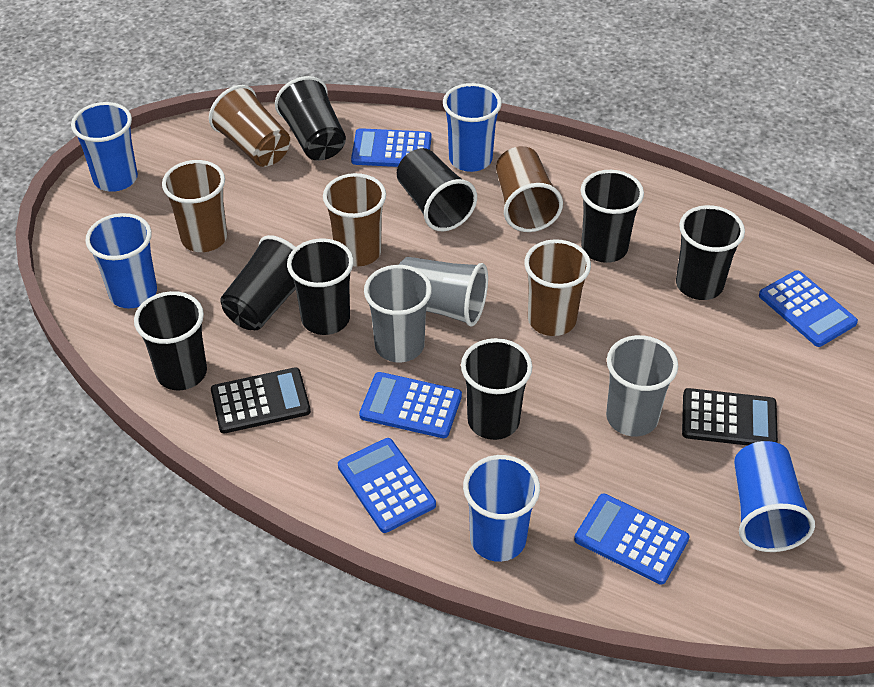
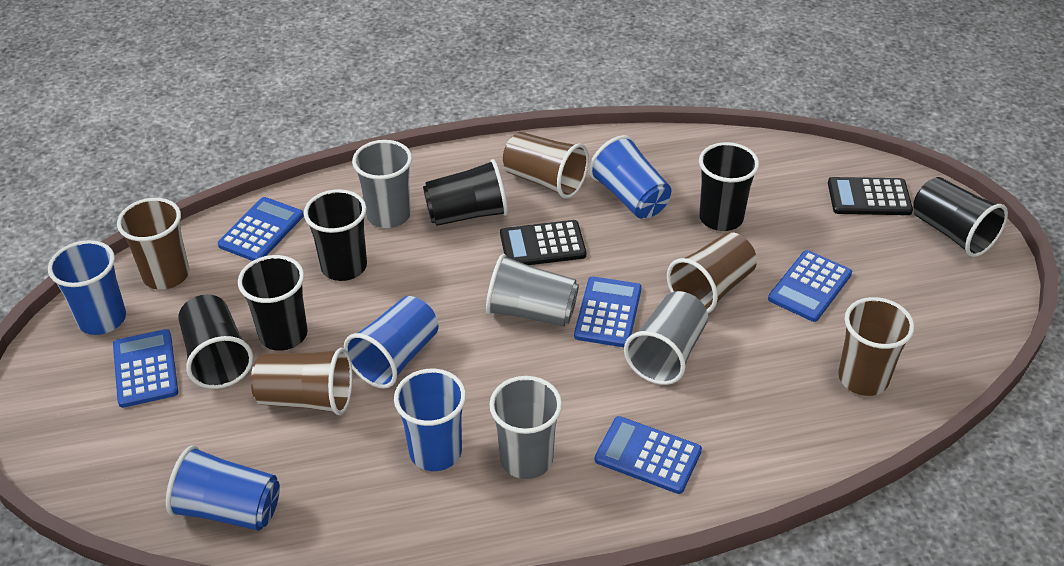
black cup: 8 -> 6
grey cup: 3 -> 4

